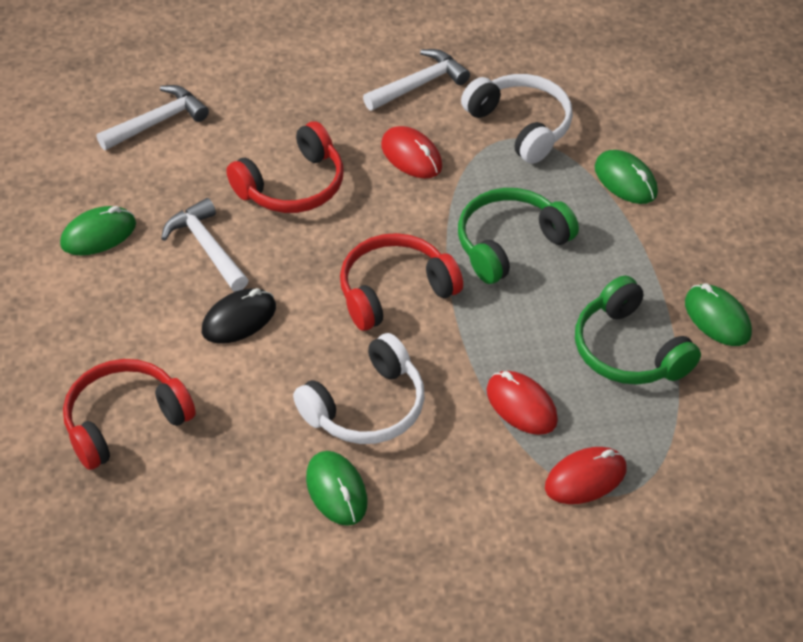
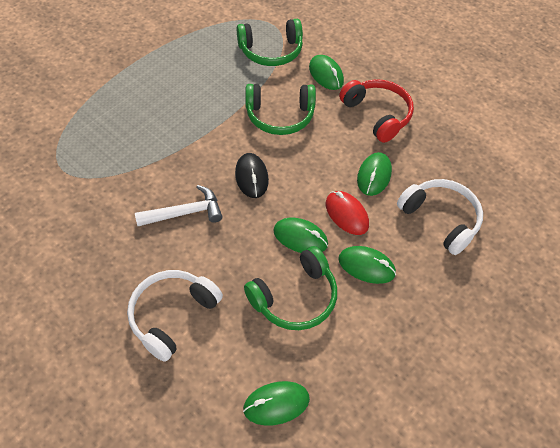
green headphones: 2 -> 3
green mouse: 4 -> 5
red headphones: 3 -> 1
red mouse: 3 -> 1
white hammer: 3 -> 1

